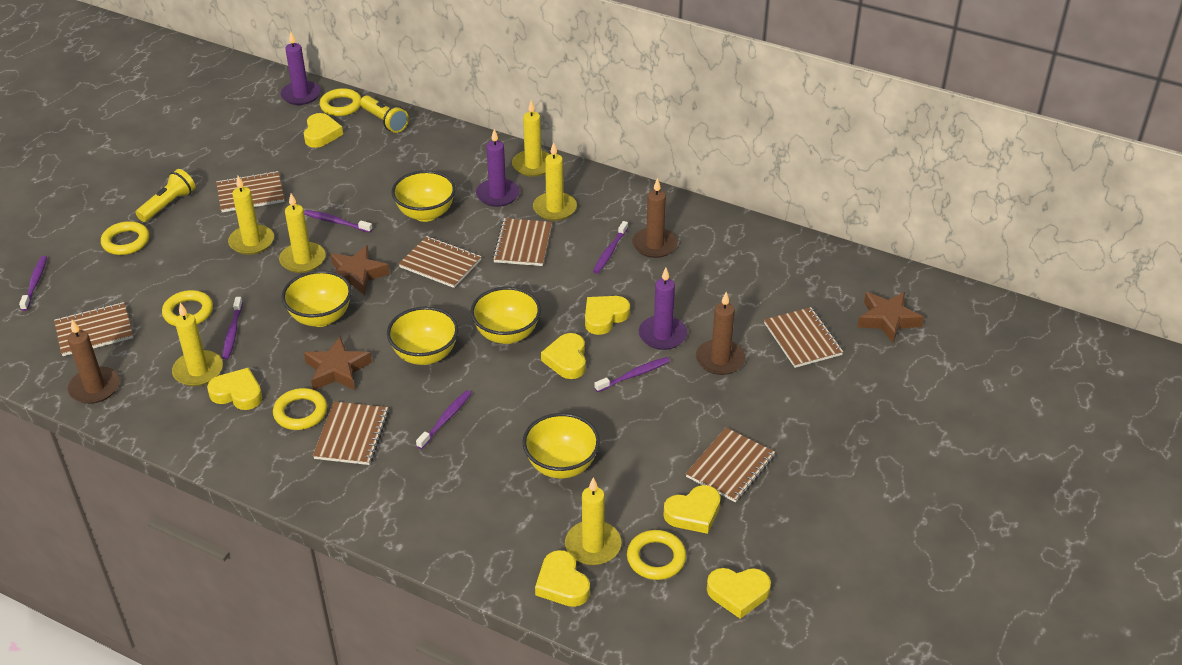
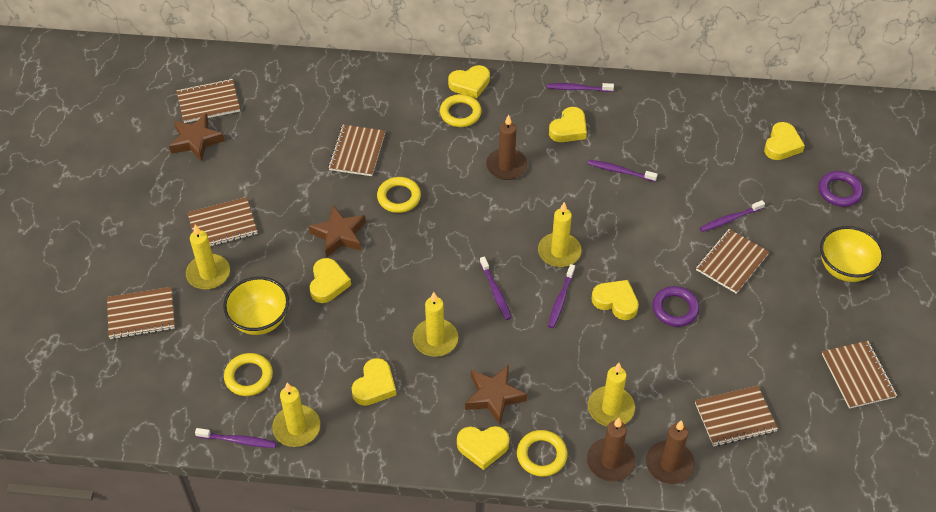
purple candle: 3 -> 0
purple ring: 0 -> 2
yellow bowl: 5 -> 2
yellow candle: 6 -> 5
yellow flashlight: 2 -> 0
yellow ring: 5 -> 4

